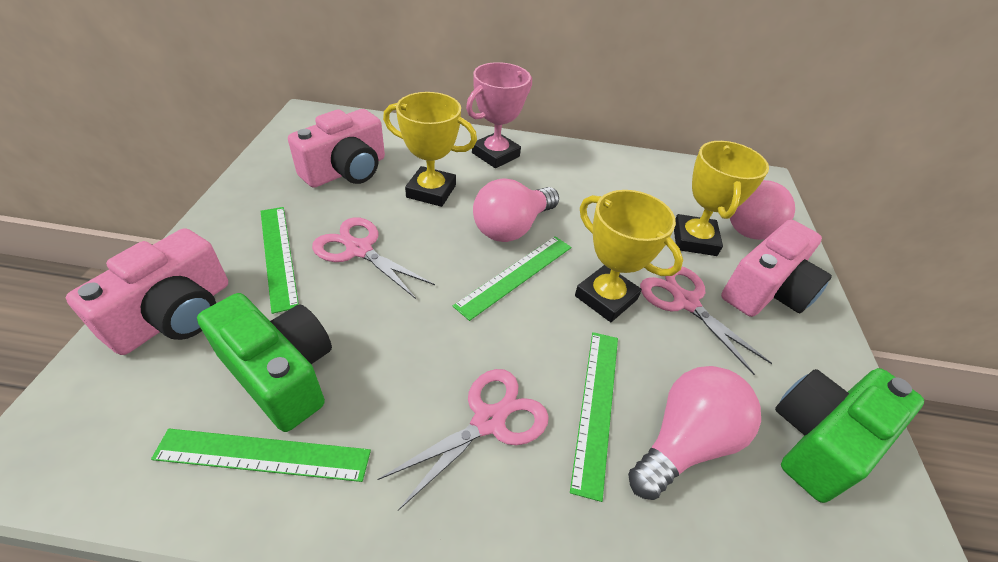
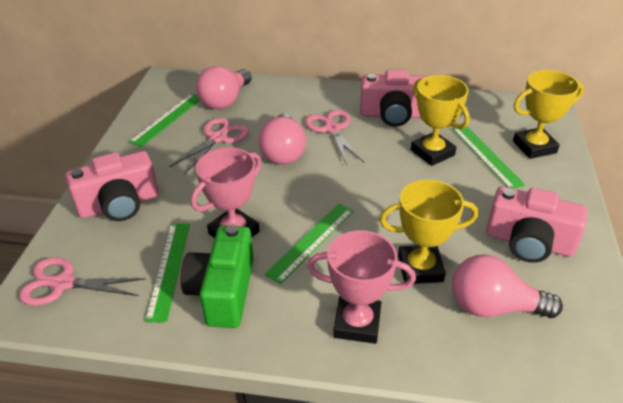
green camera: 2 -> 1
pink trophy: 1 -> 2

